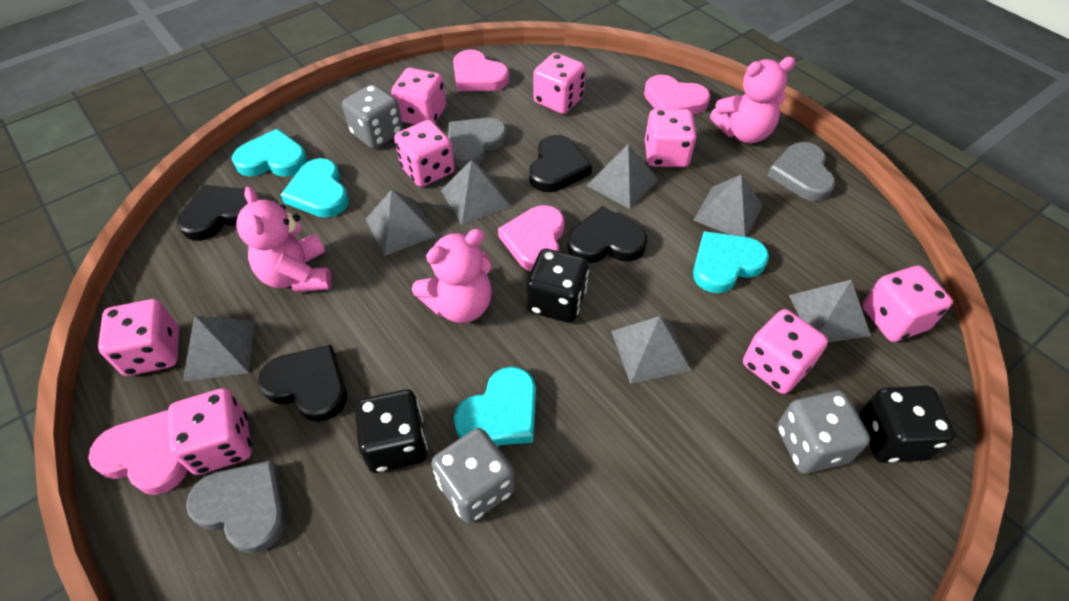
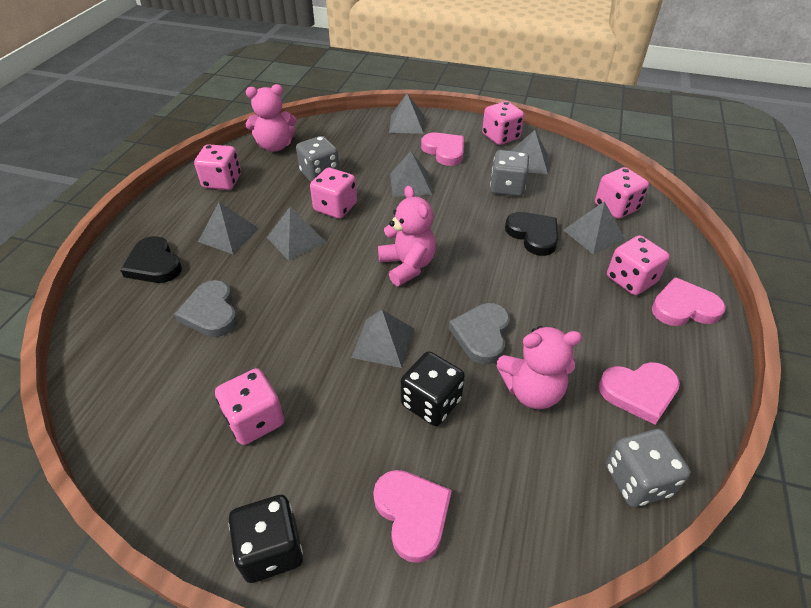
black dice: 3 -> 2
black heart: 4 -> 2
grey heart: 3 -> 2
pink dice: 8 -> 6
turquoise heart: 4 -> 0

